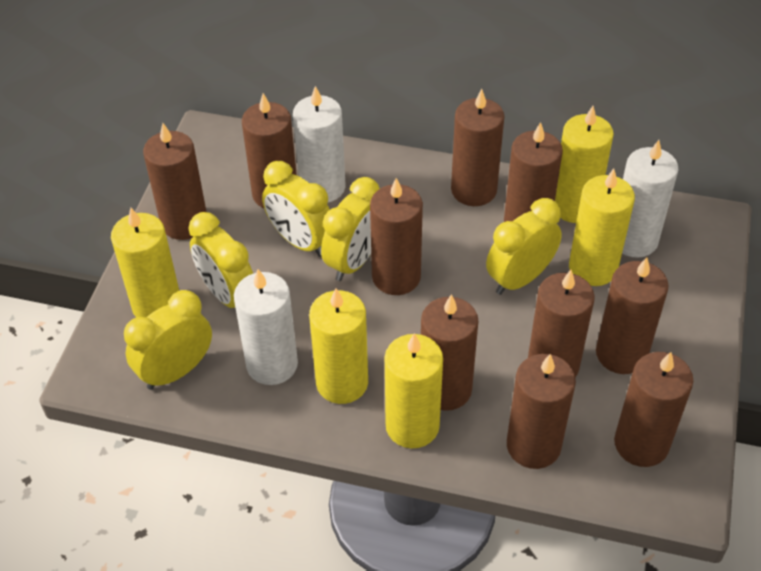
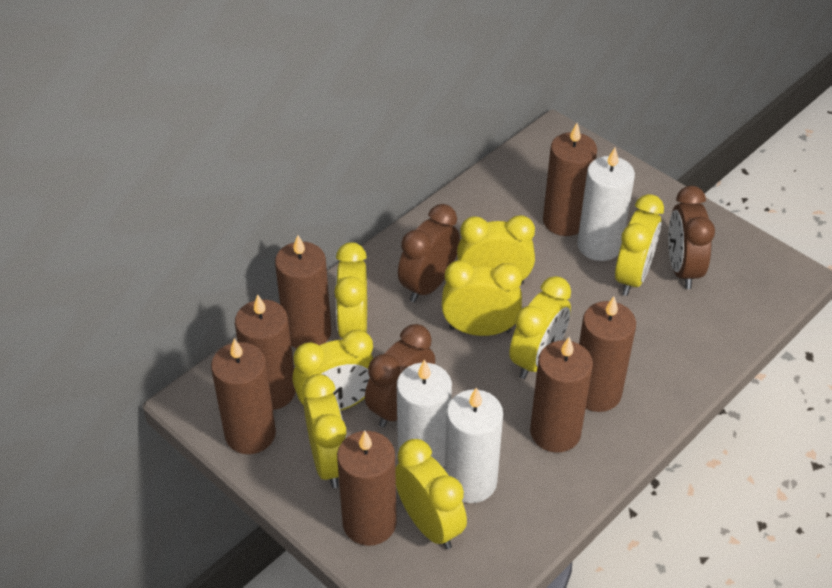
brown candle: 10 -> 7
brown clock: 0 -> 3
yellow candle: 5 -> 0
yellow clock: 5 -> 8

